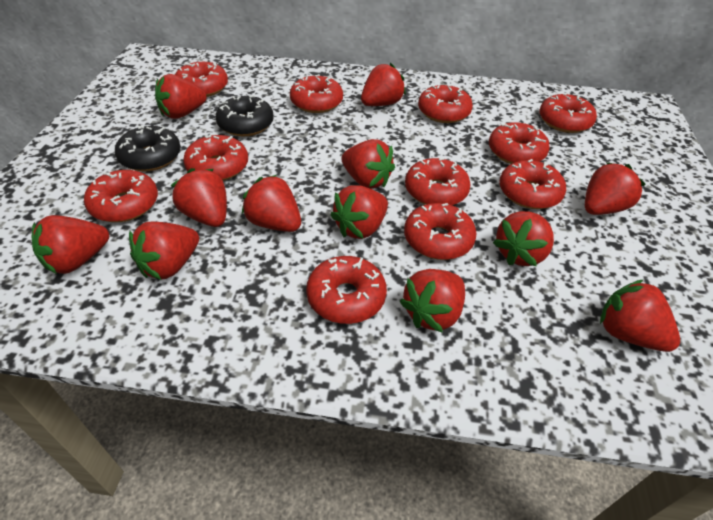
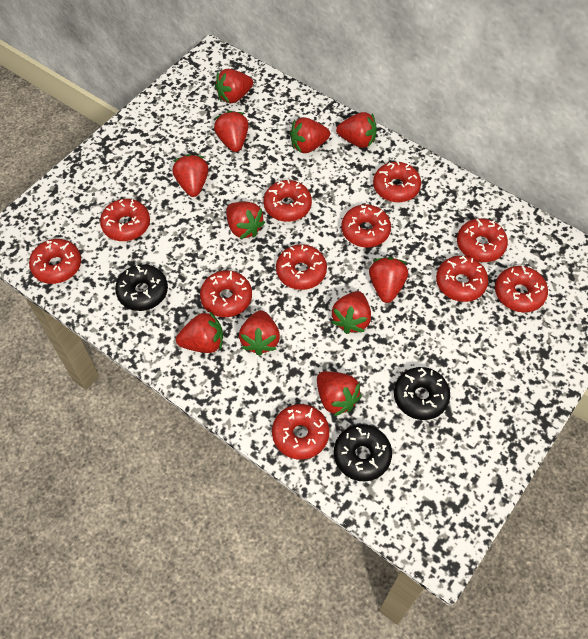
black donut: 2 -> 3
red strawberry: 12 -> 11

